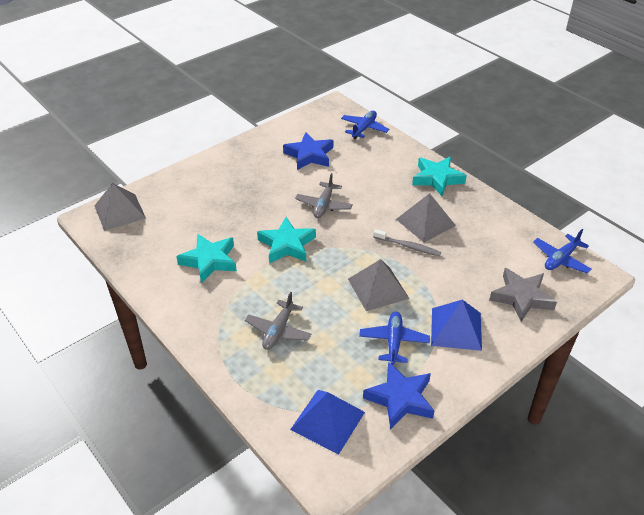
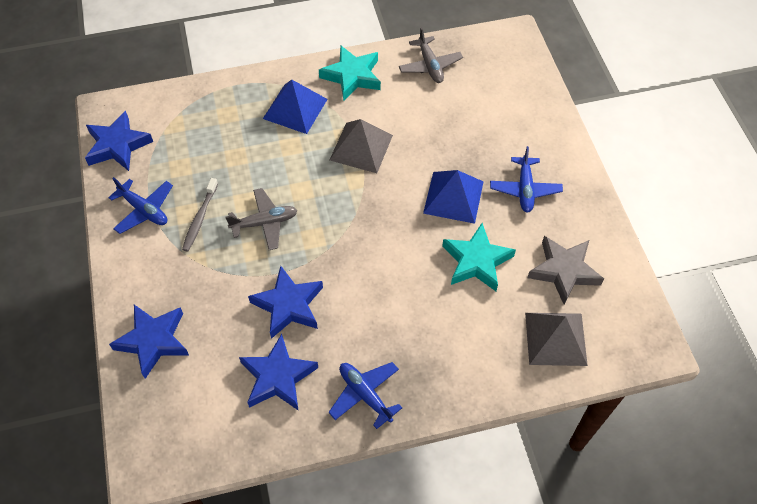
blue star: 2 -> 4
grey pyramid: 3 -> 2
turquoise star: 3 -> 2

